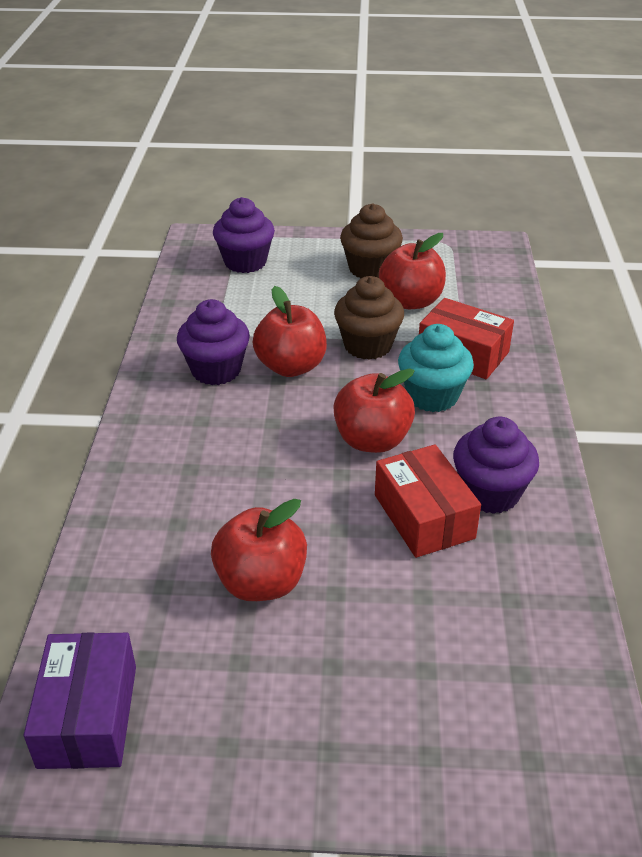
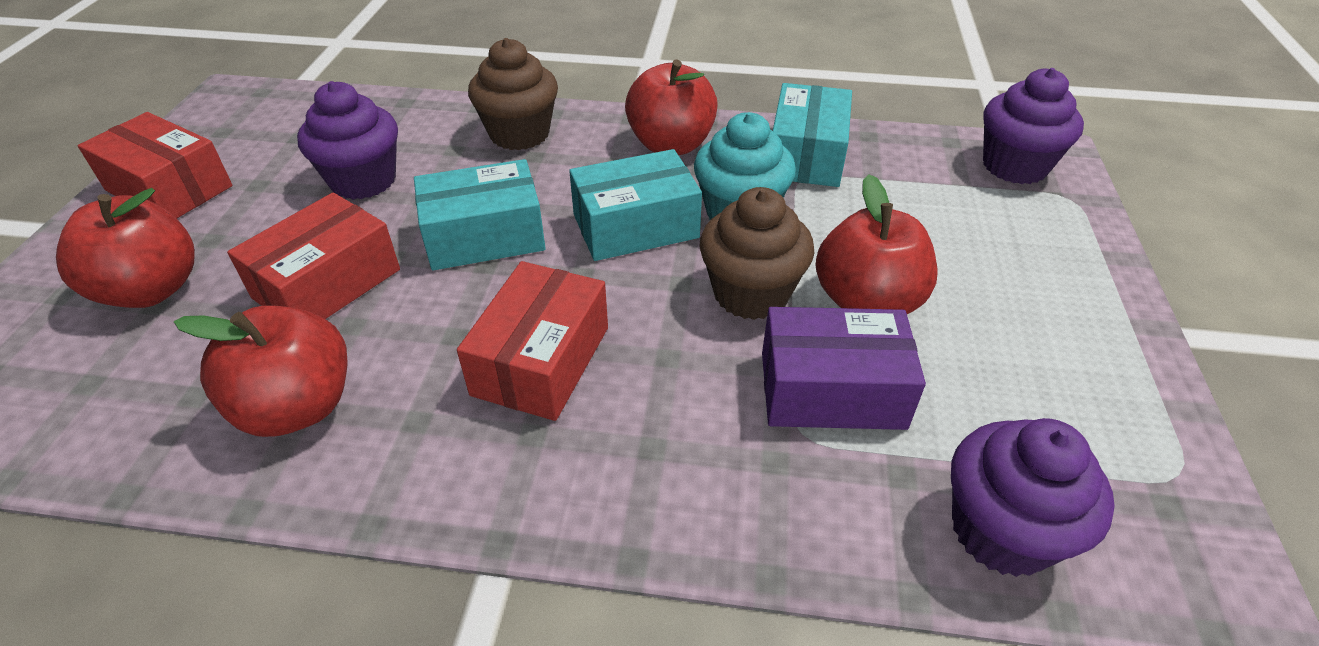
red box: 2 -> 3
turquoise box: 0 -> 3

